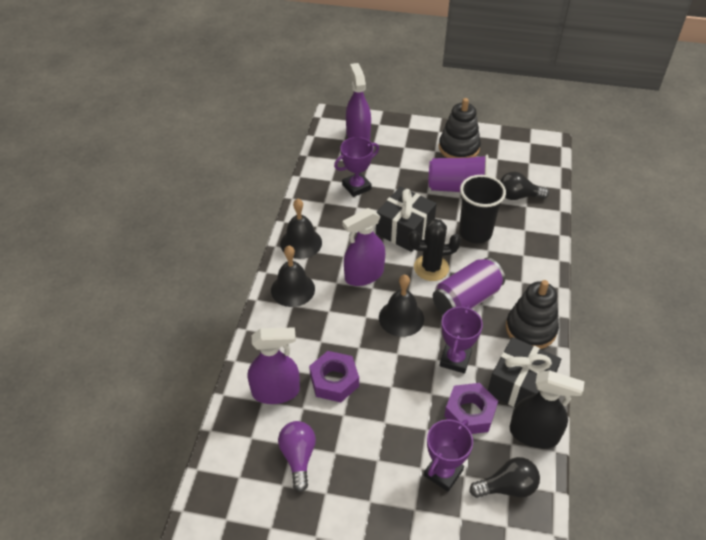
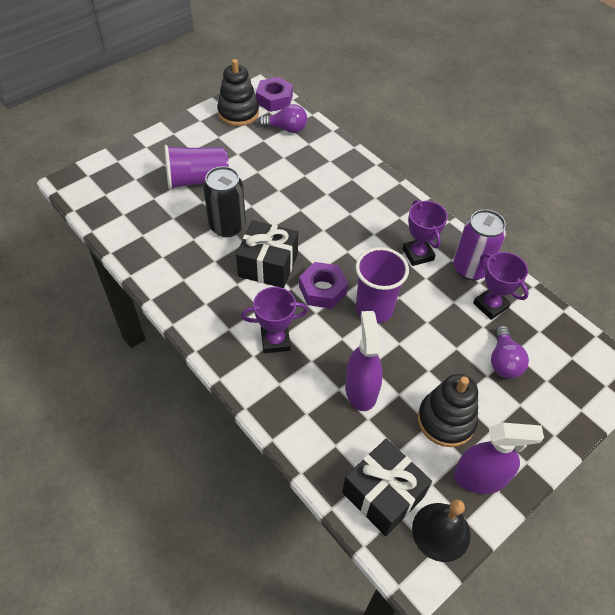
black bell: 3 -> 1
black cactus: 1 -> 0
black can: 0 -> 1
black cup: 1 -> 0
black light bulb: 2 -> 0
black spray bottle: 1 -> 0
purple cup: 1 -> 2
purple light bulb: 1 -> 2
purple spray bottle: 3 -> 2

